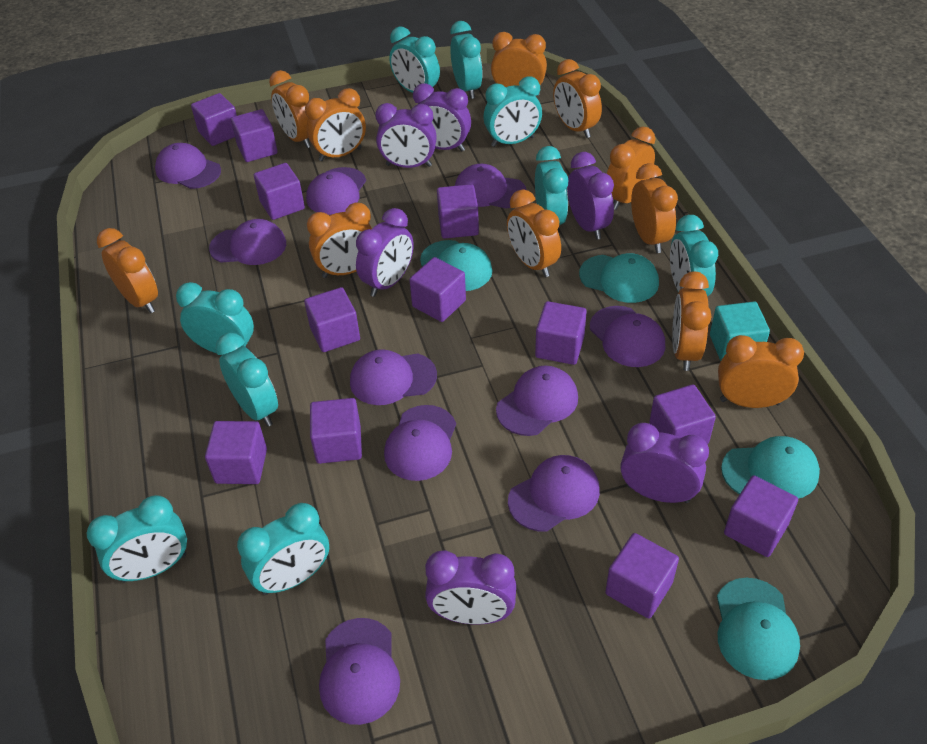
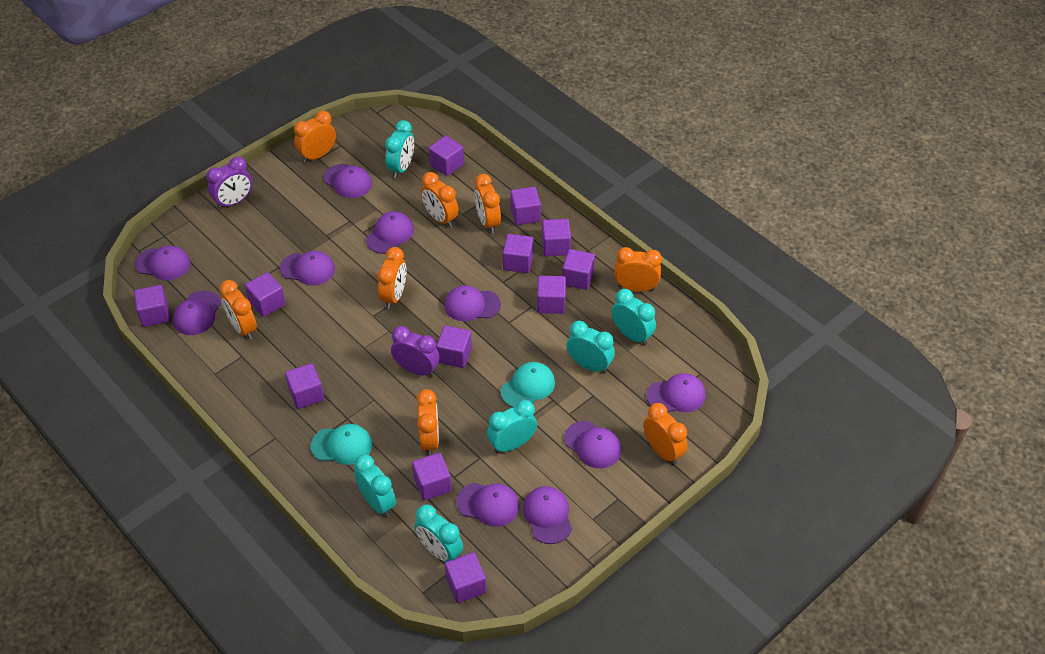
orange clock: 11 -> 8
purple clock: 6 -> 2
turquoise cap: 4 -> 2
turquoise clock: 9 -> 6
turquoise cube: 1 -> 0

